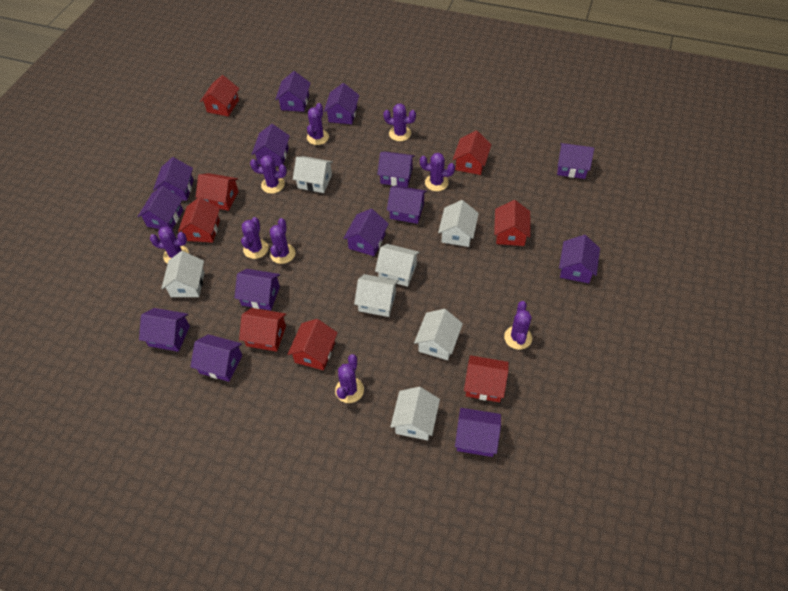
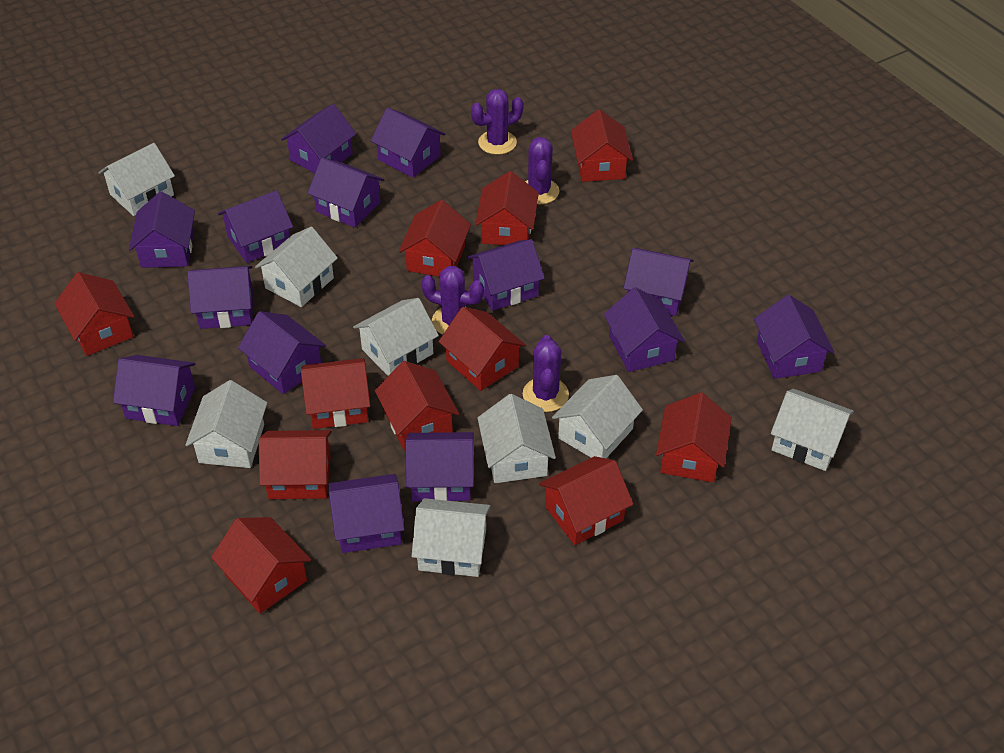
purple cactus: 9 -> 4
red house: 8 -> 11
white house: 7 -> 8

